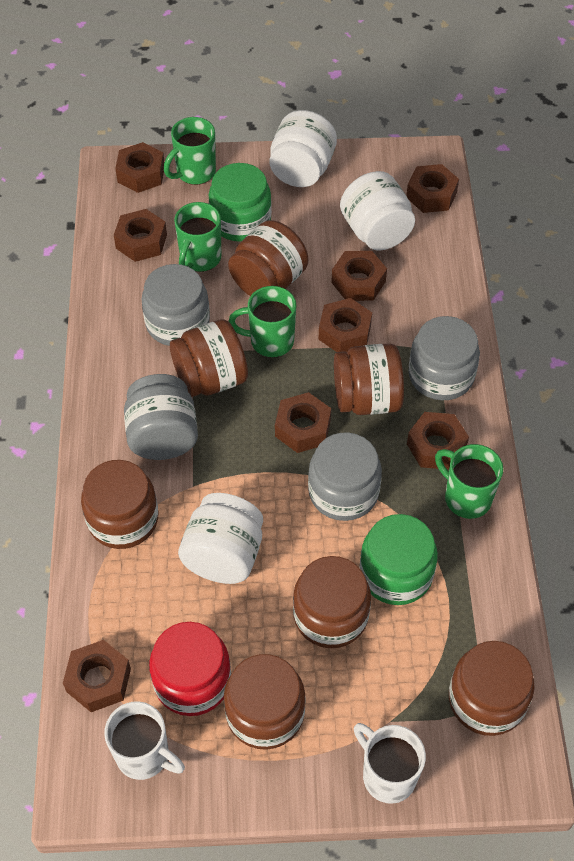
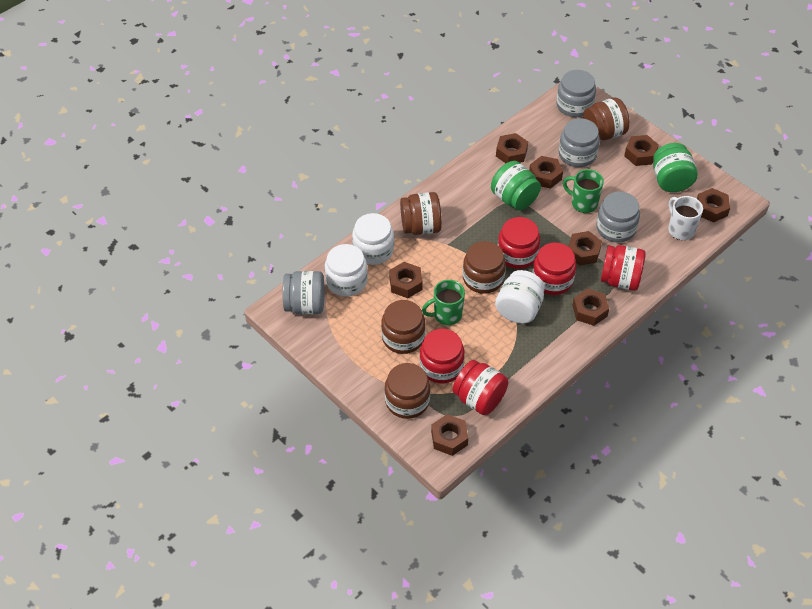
brown jar: 7 -> 5
green mug: 4 -> 2
red jar: 1 -> 5
white mug: 2 -> 1

